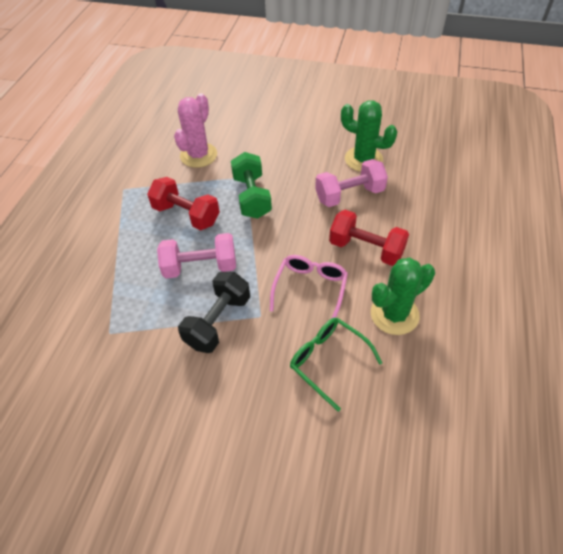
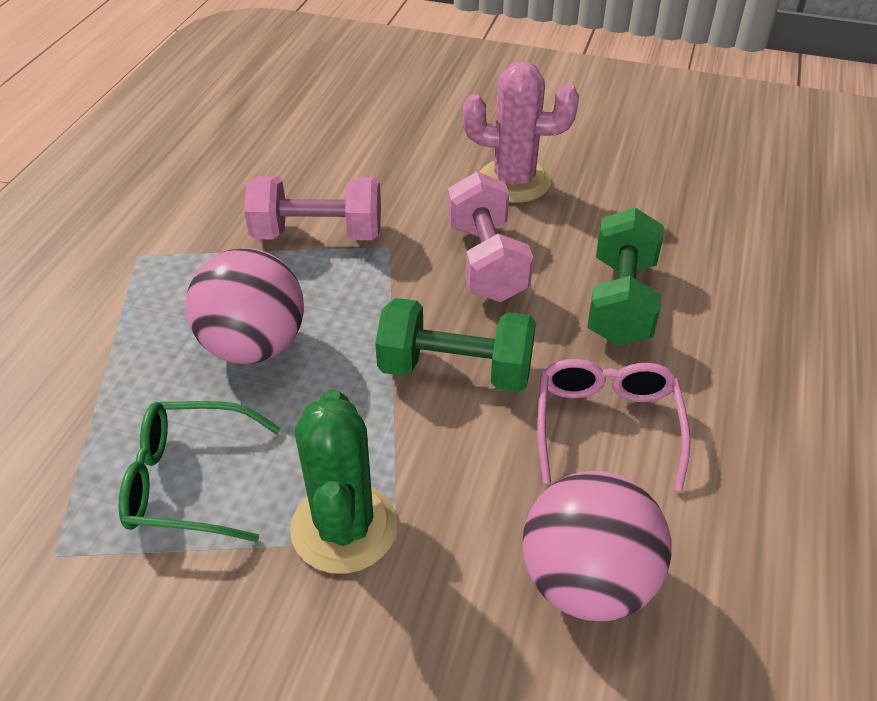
black dumbbell: 1 -> 0
green cactus: 2 -> 1
green dumbbell: 1 -> 2
pink ball: 0 -> 2
red dumbbell: 2 -> 0

